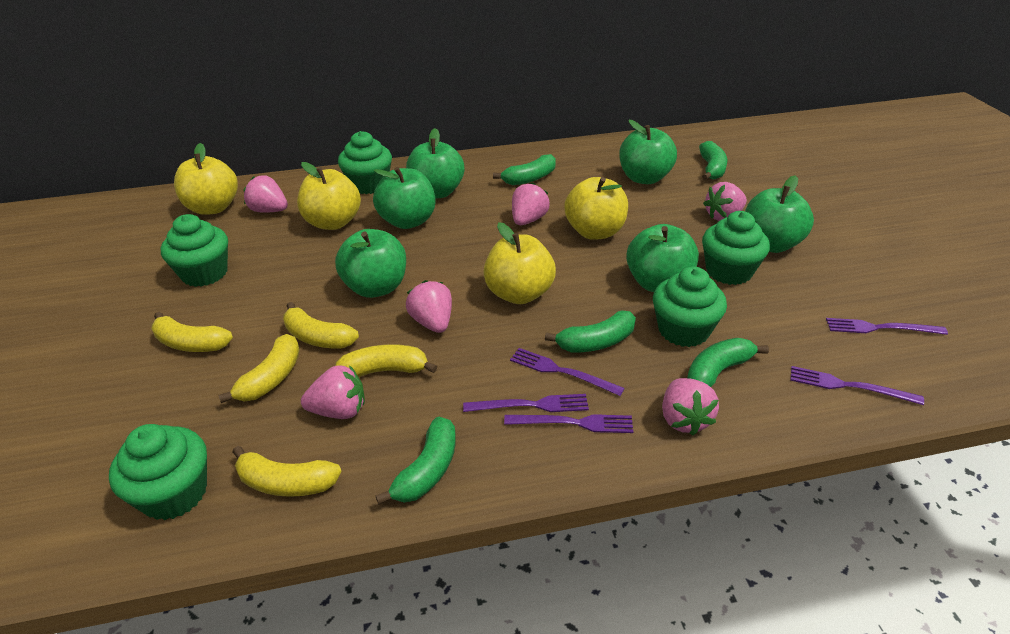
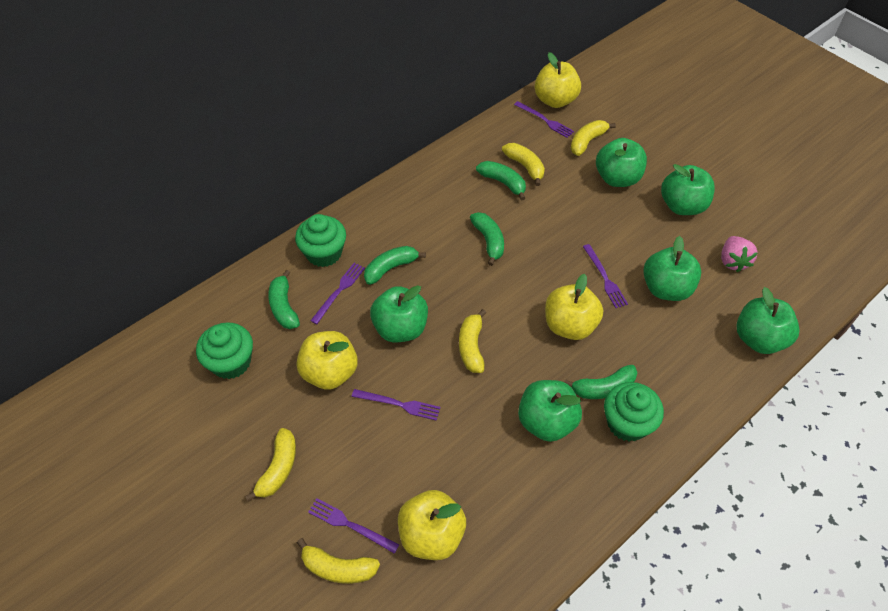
green cupcake: 5 -> 3
pink strawberry: 6 -> 1

